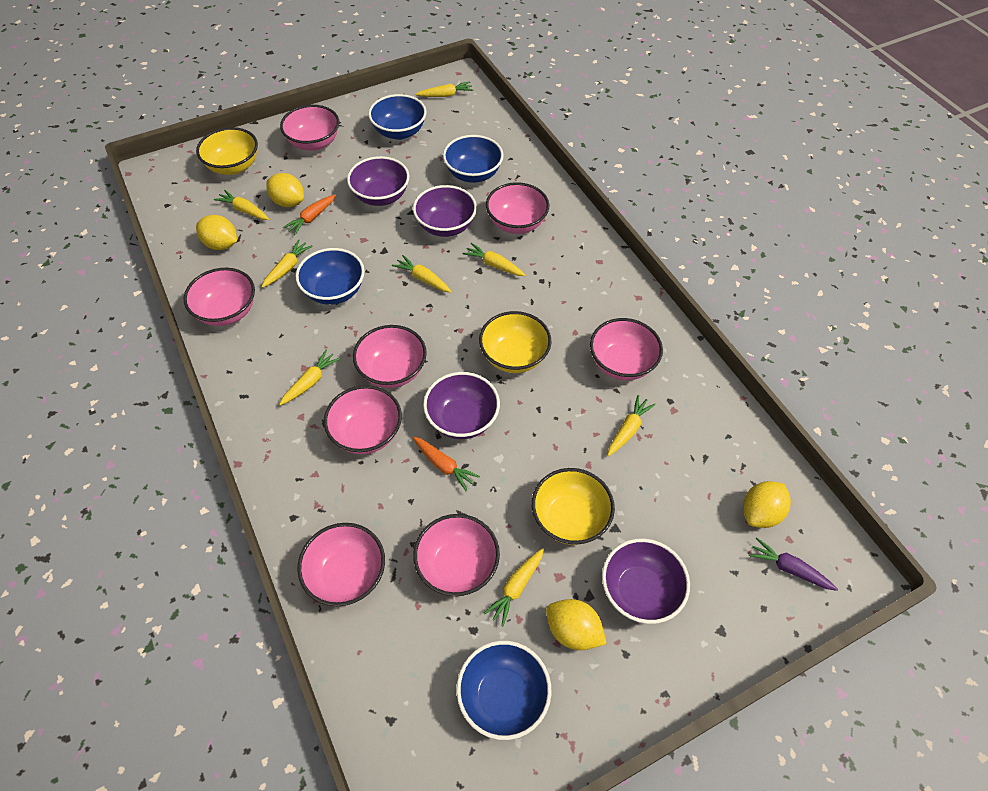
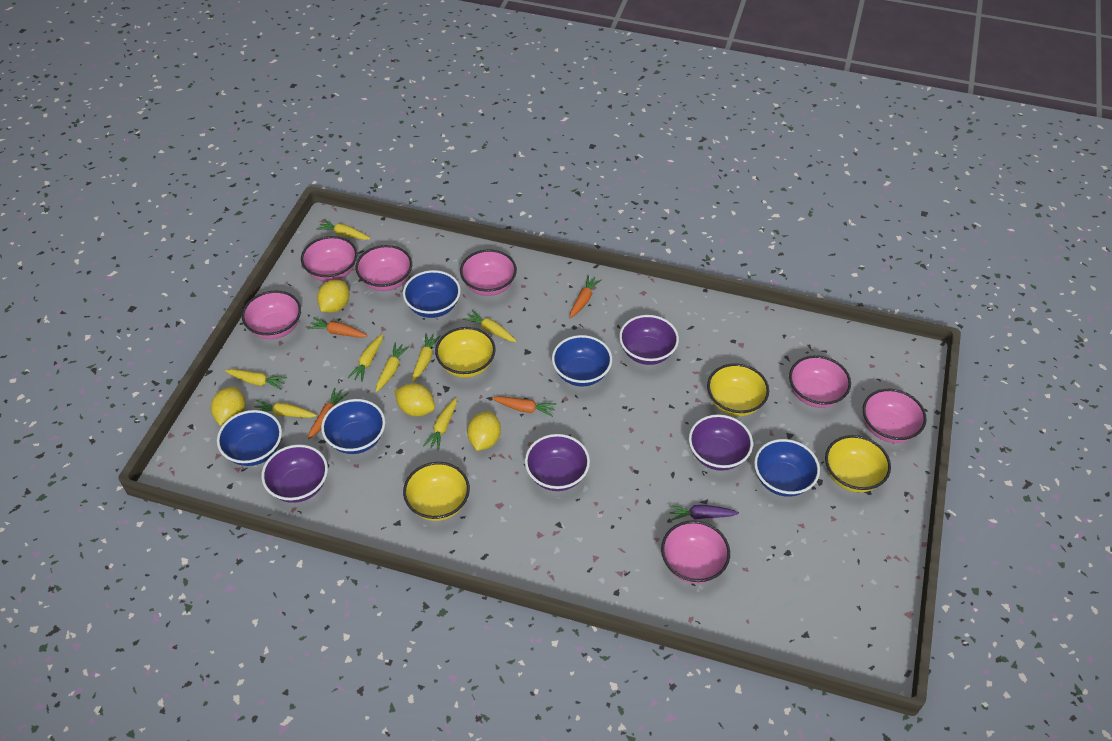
blue bowl: 4 -> 5
orange carrot: 2 -> 4
pink bowl: 8 -> 7
yellow bowl: 3 -> 4

